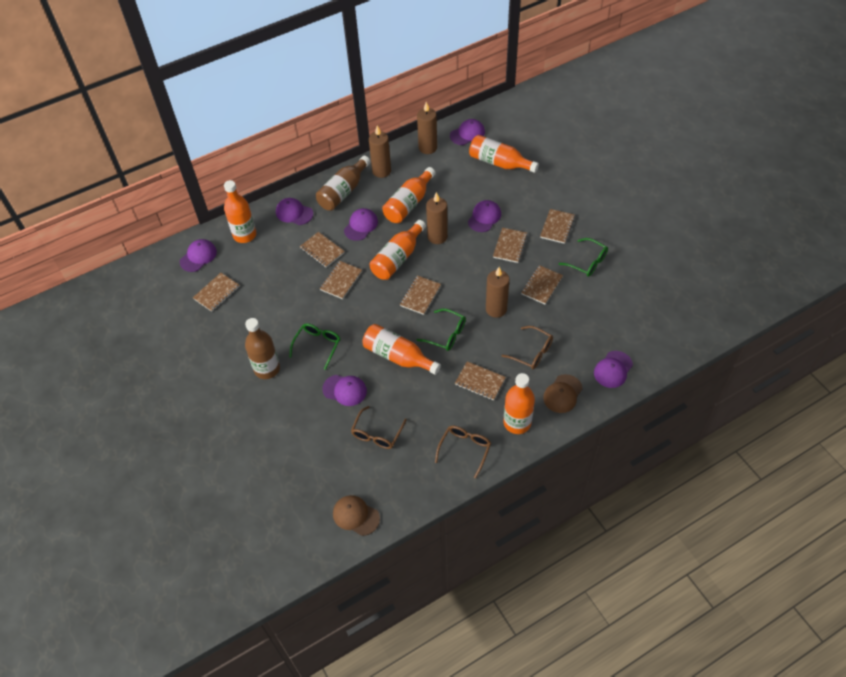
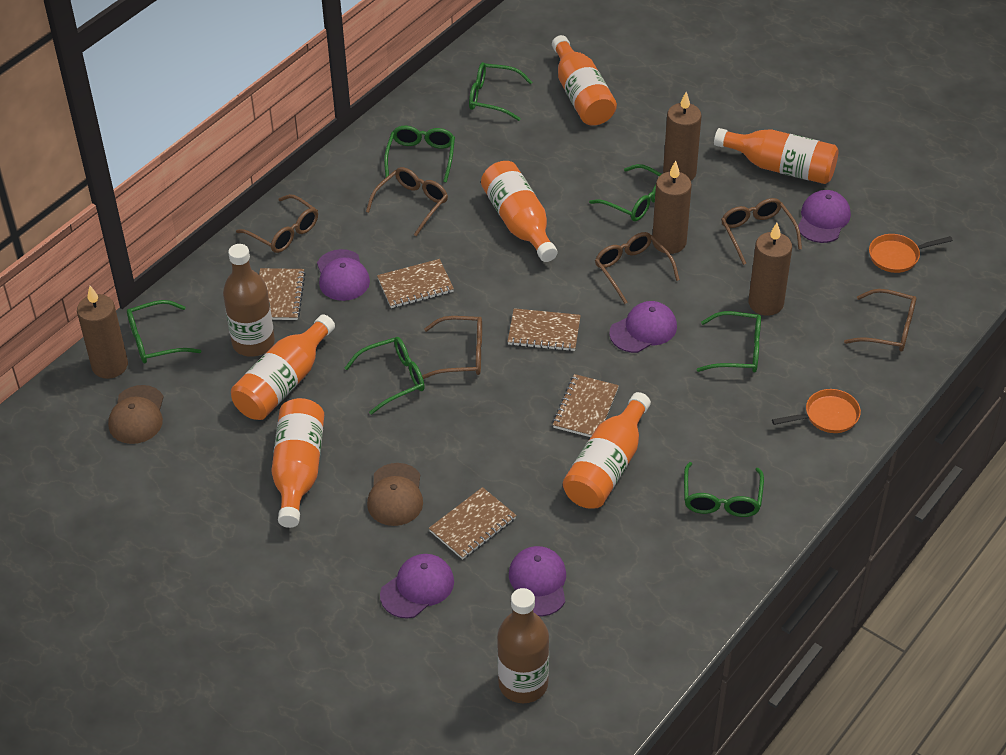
brown glasses: 3 -> 6
brown notebook: 8 -> 5
green glasses: 3 -> 7
orange pan: 0 -> 2
purple cap: 7 -> 5

